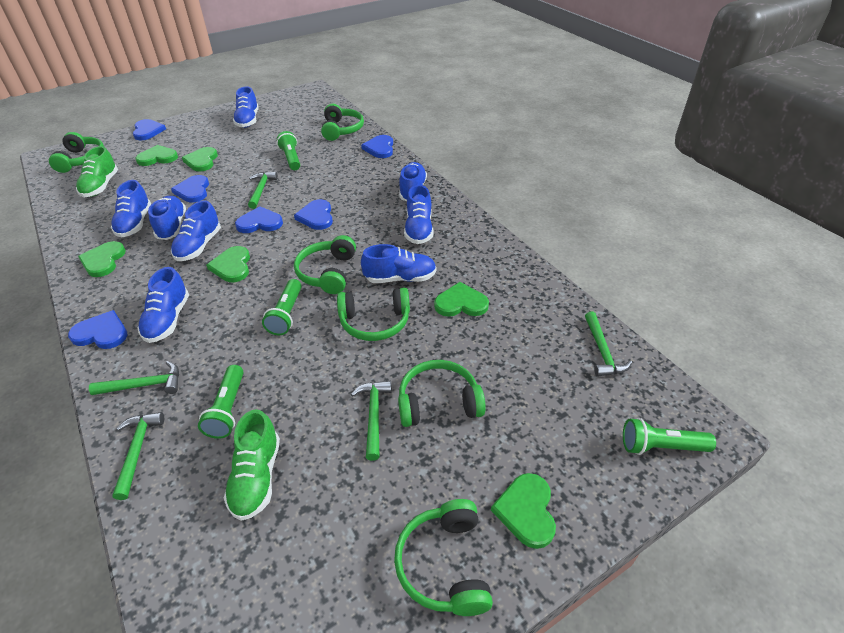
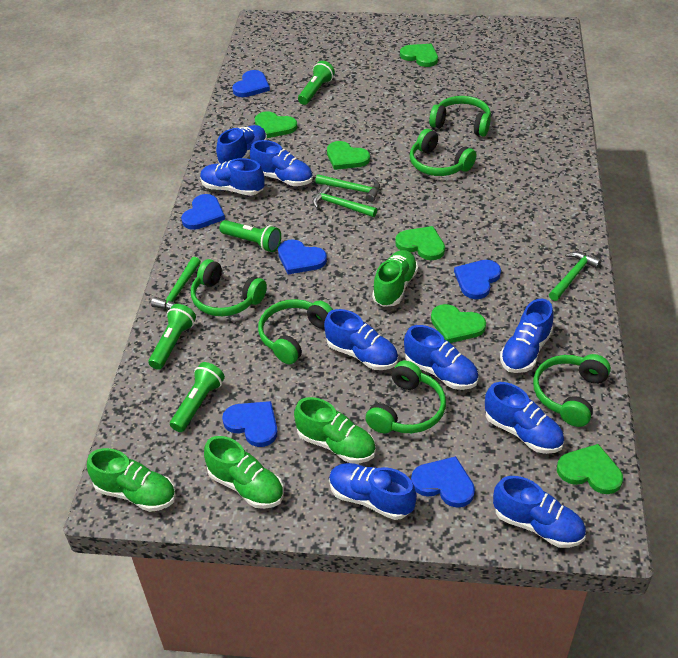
blue shoe: 8 -> 9
green hammer: 5 -> 4
green shoe: 2 -> 4

